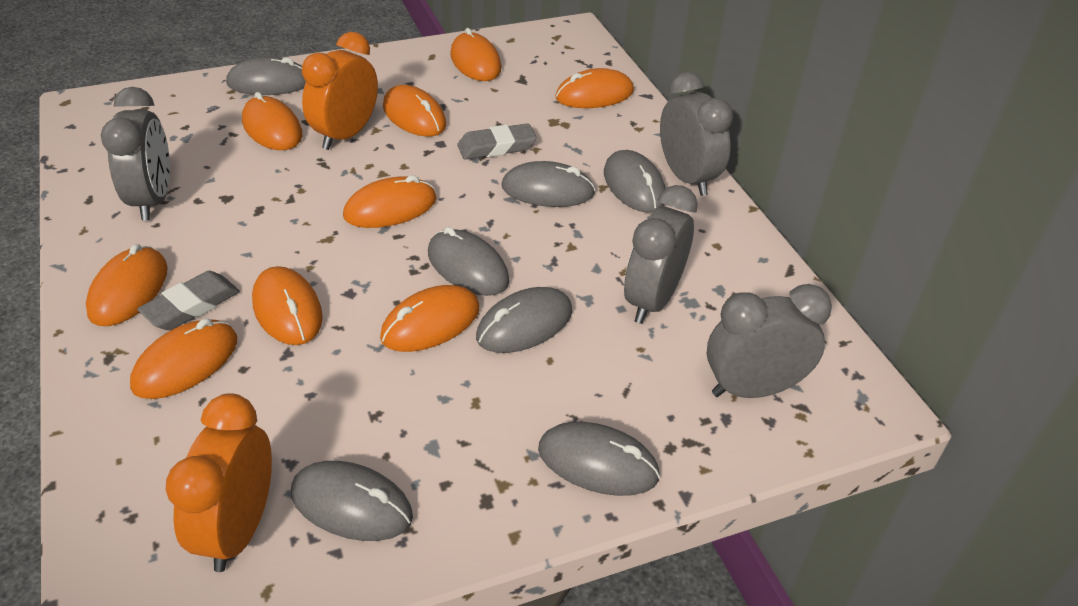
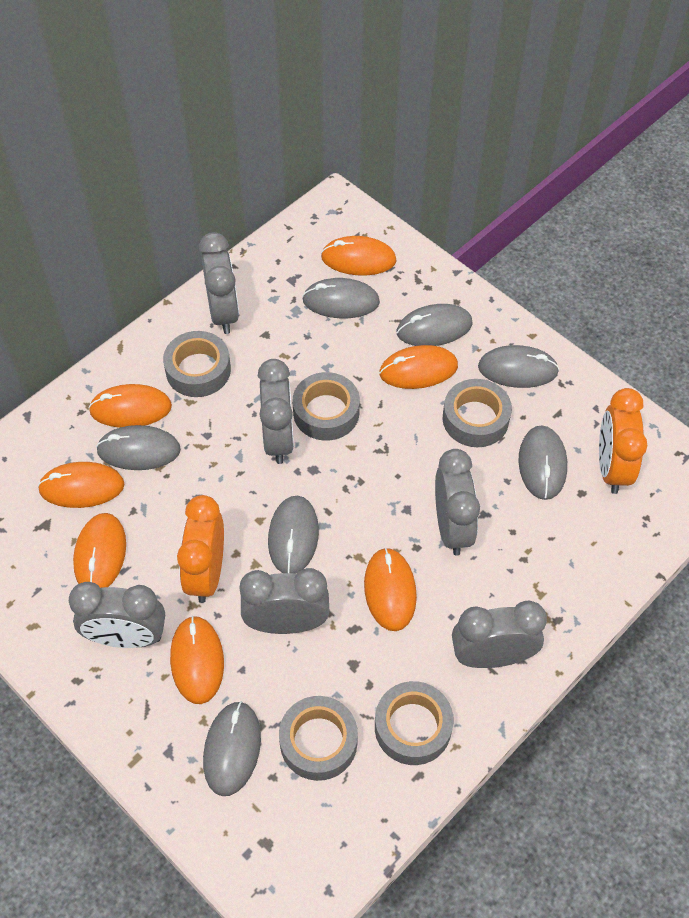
grey clock: 4 -> 6
grey eraser: 2 -> 0
grey tape: 0 -> 5
orange mouse: 9 -> 7

